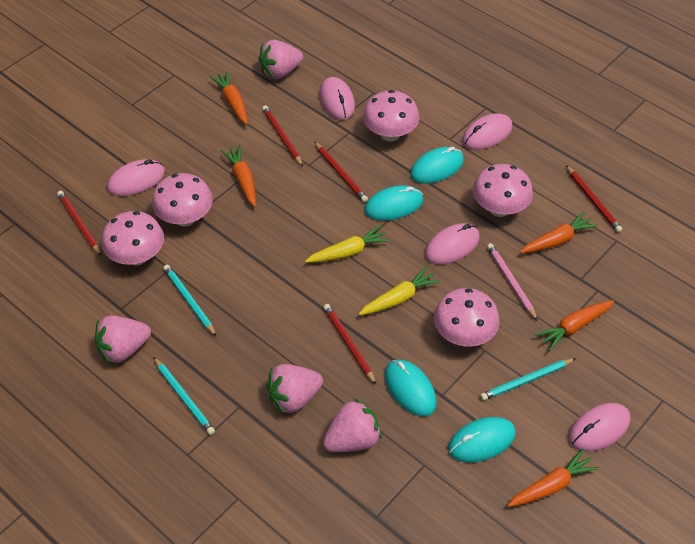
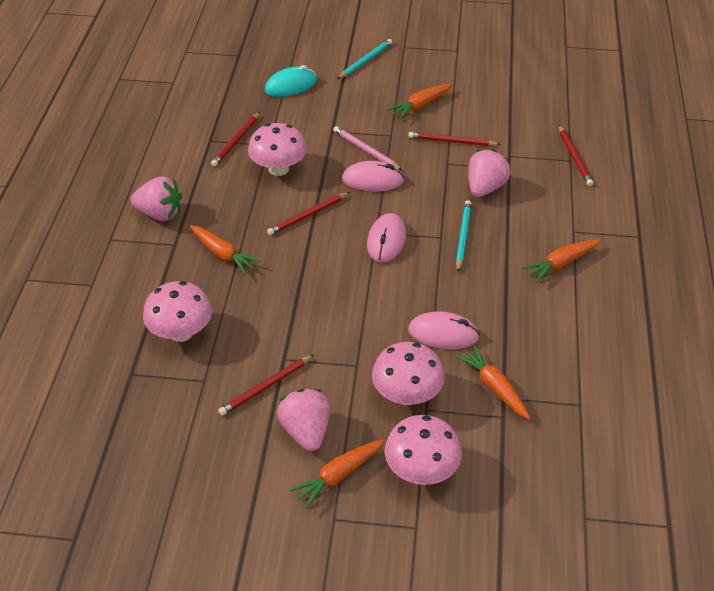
pink mouse: 5 -> 3
pink mushroom: 5 -> 4
pink strawberry: 4 -> 3
turquoise mouse: 4 -> 1
turquoise pencil: 3 -> 2
yellow carrot: 2 -> 0

